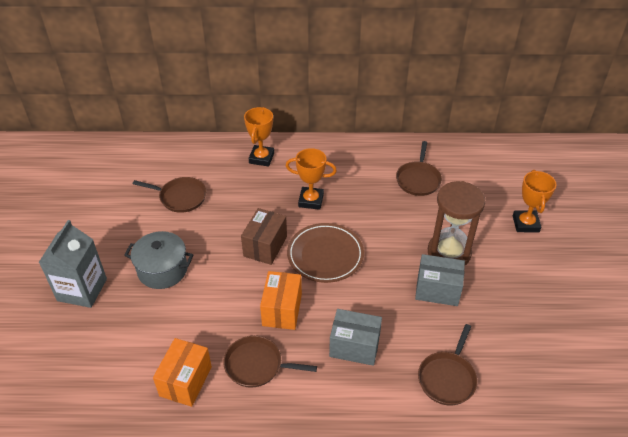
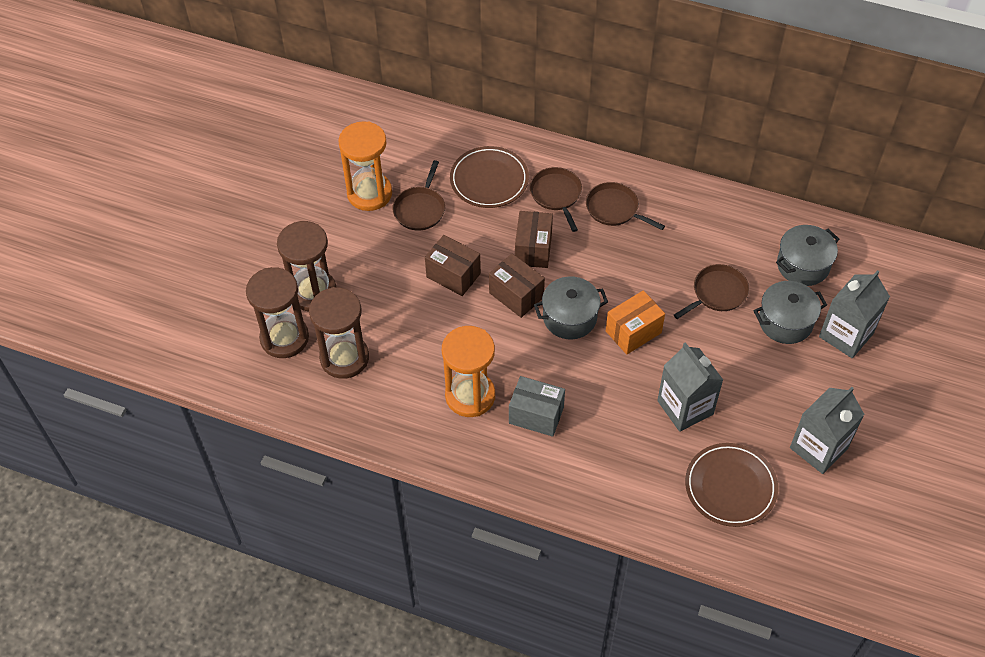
brown box: 1 -> 3
brown hourglass: 1 -> 3
brown plate: 1 -> 2
grey box: 2 -> 1
grey carton: 1 -> 3
grey pot: 1 -> 3
orange box: 2 -> 1
orange hourglass: 0 -> 2
orange trophy: 3 -> 0

